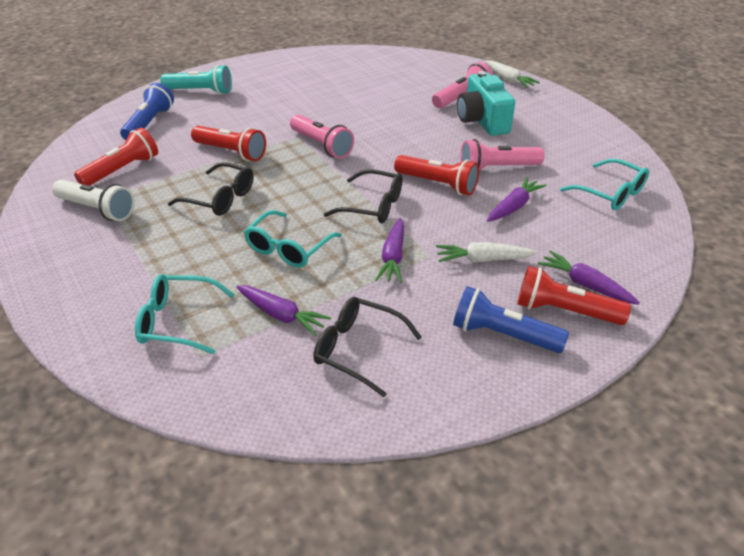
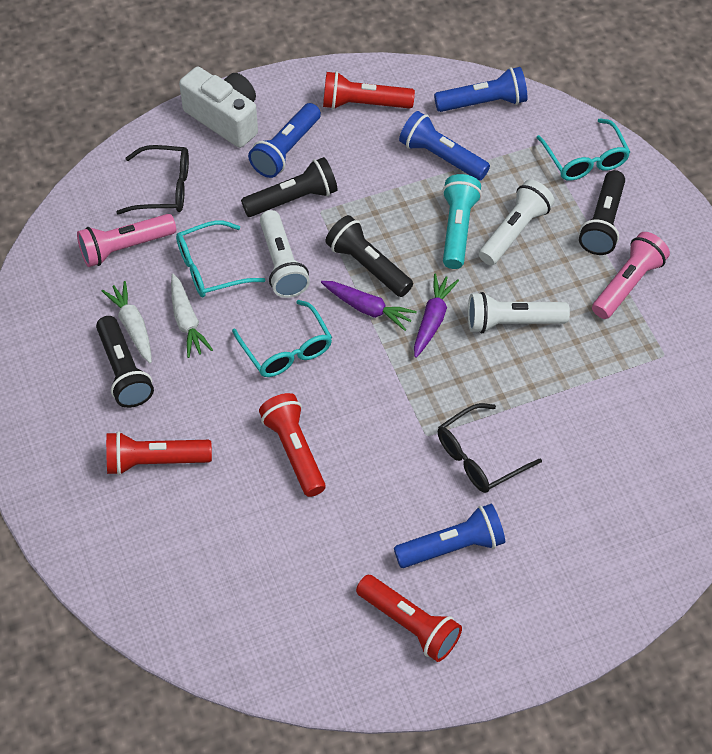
black flashlight: 0 -> 4
black glasses: 3 -> 2
blue flashlight: 2 -> 4
pink flashlight: 3 -> 2
purple carrot: 4 -> 2
turquoise camera: 1 -> 0
white camera: 0 -> 1
white flashlight: 1 -> 3

